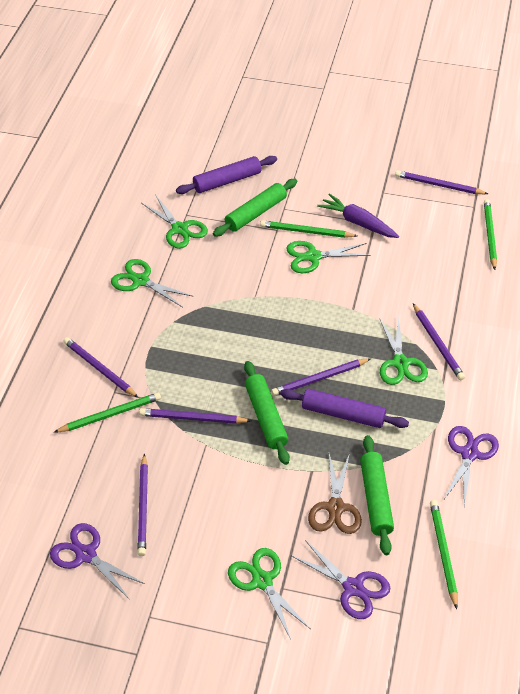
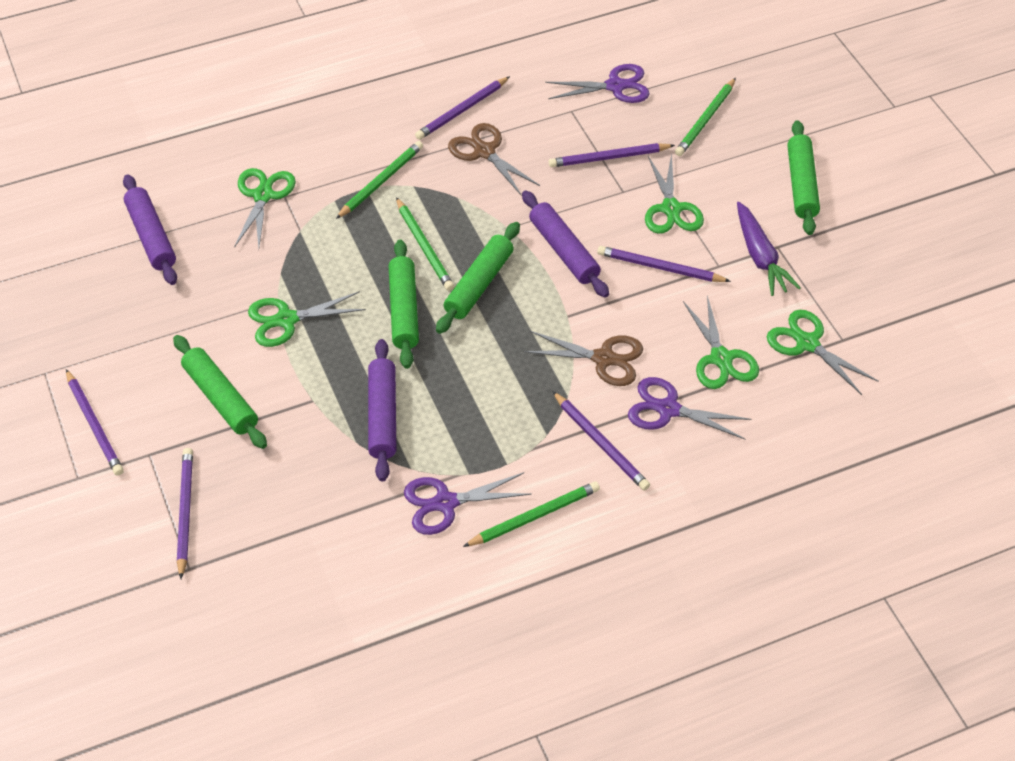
brown scissors: 1 -> 2
green rolling pin: 3 -> 4
purple rolling pin: 2 -> 3

